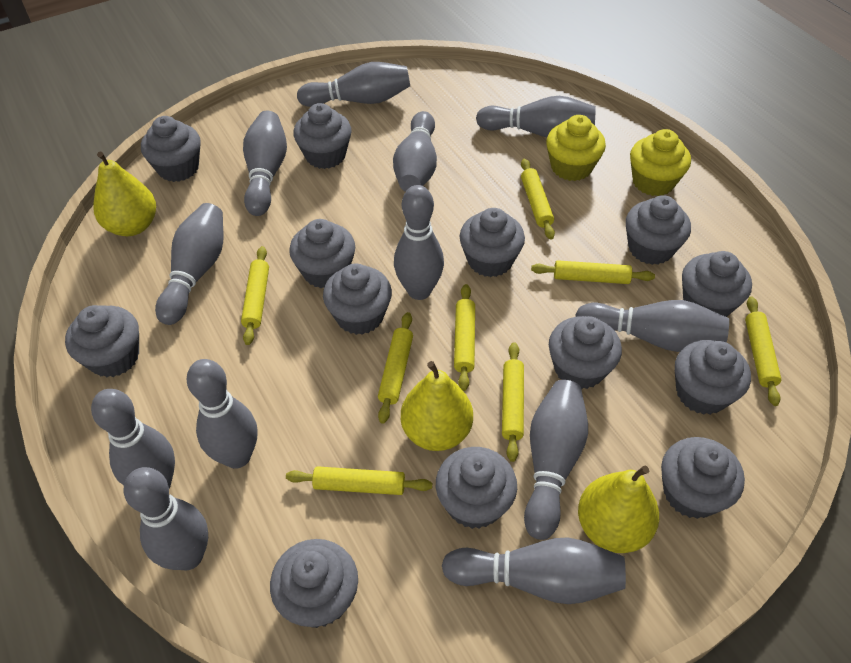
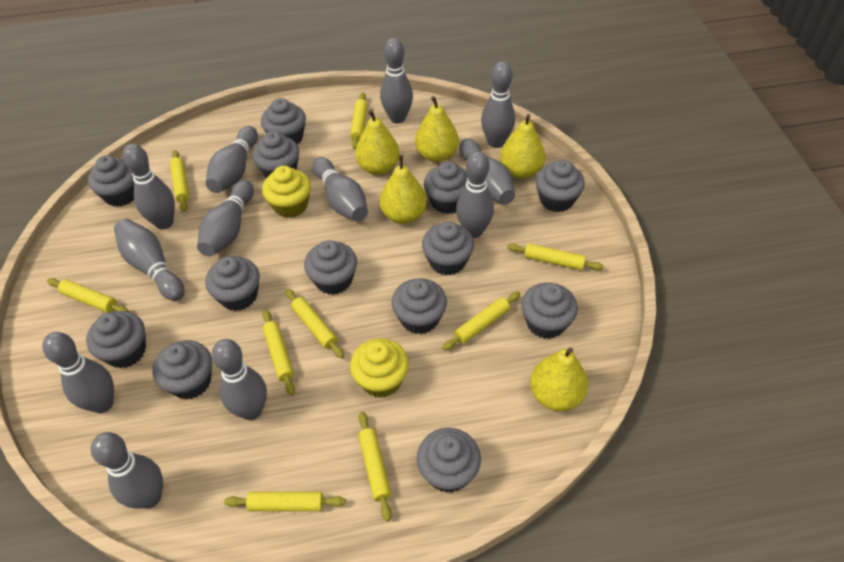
yellow pear: 3 -> 5
yellow rolling pin: 8 -> 9

